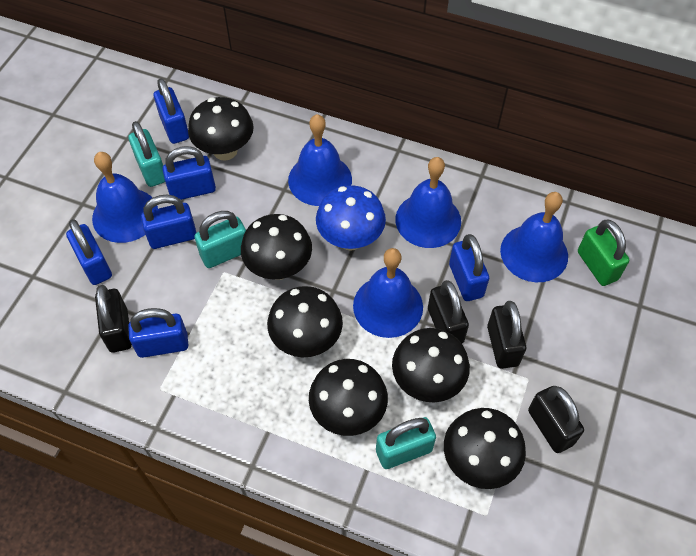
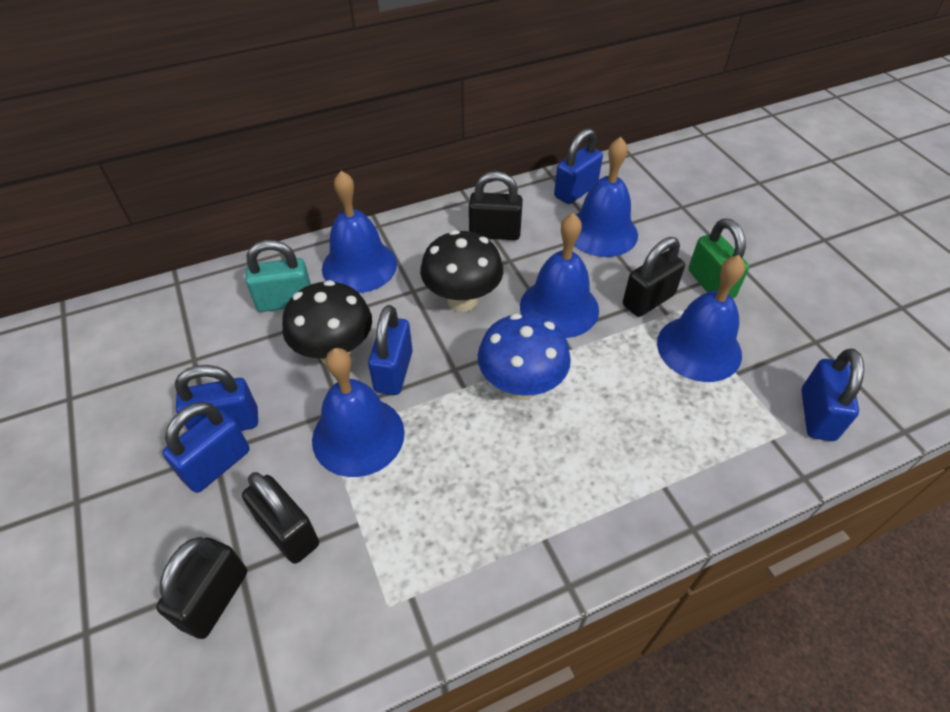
black mushroom: 6 -> 2
blue padlock: 6 -> 5
turquoise padlock: 3 -> 1

